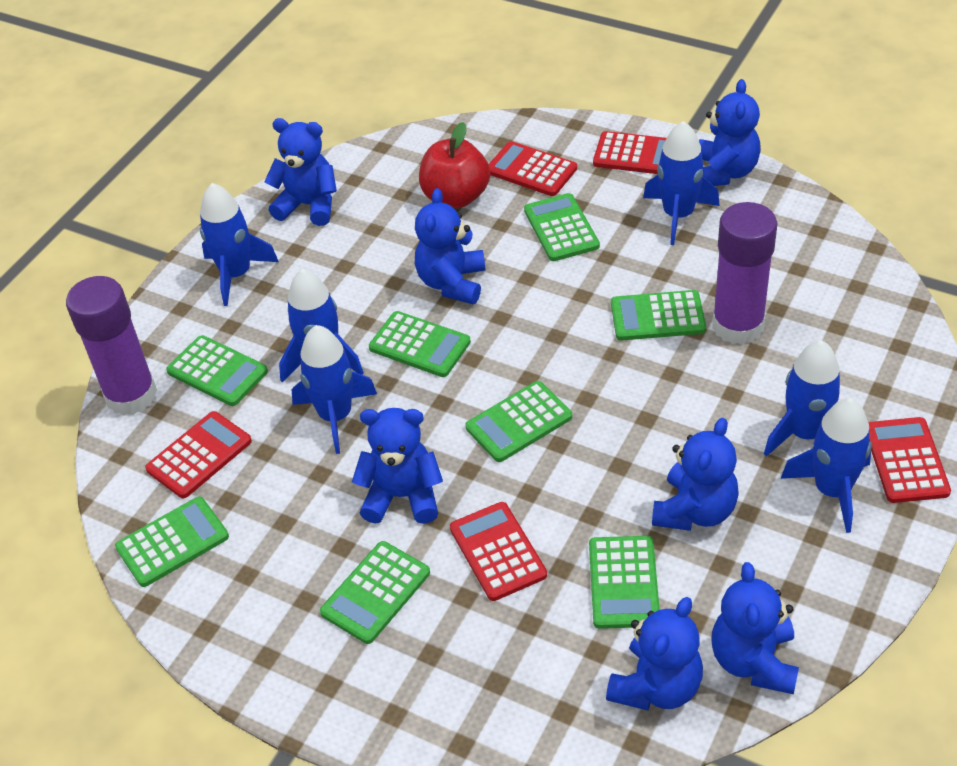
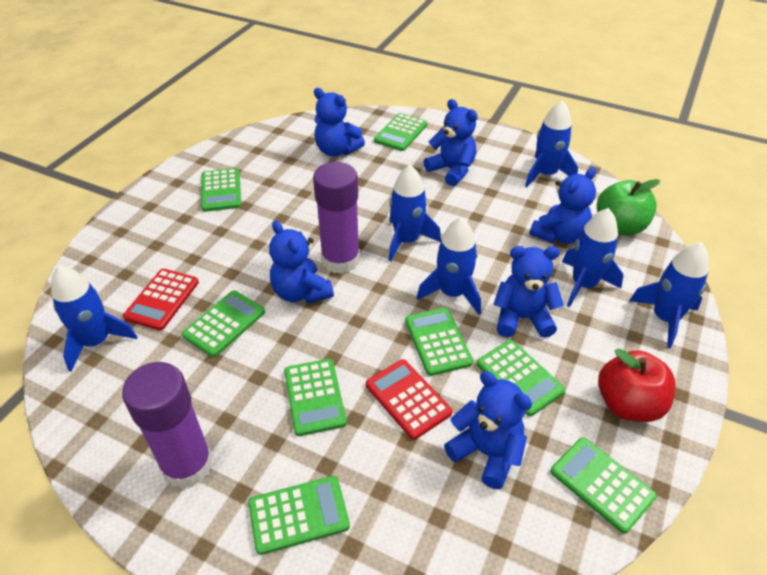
blue teddy bear: 7 -> 6
green apple: 0 -> 1
red calculator: 5 -> 2

